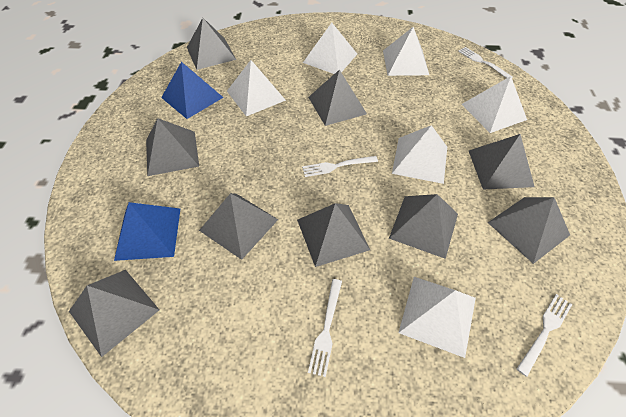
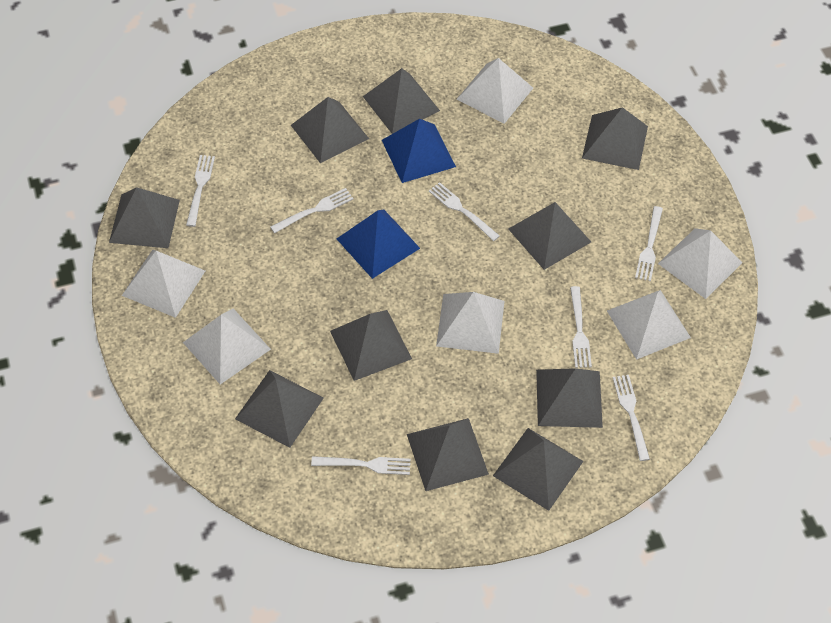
grey pyramid: 9 -> 10
white fork: 4 -> 7

